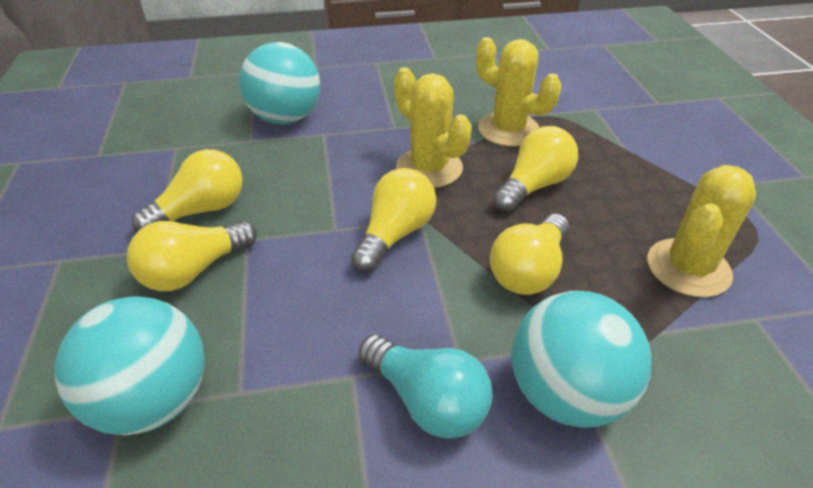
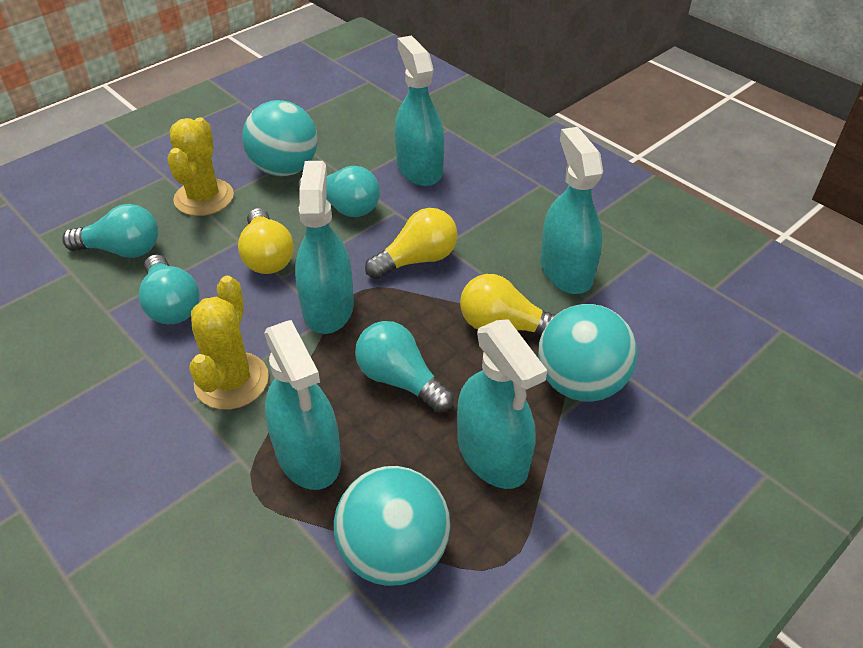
turquoise light bulb: 1 -> 4
turquoise spray bottle: 0 -> 5
yellow cactus: 3 -> 2
yellow light bulb: 5 -> 3

